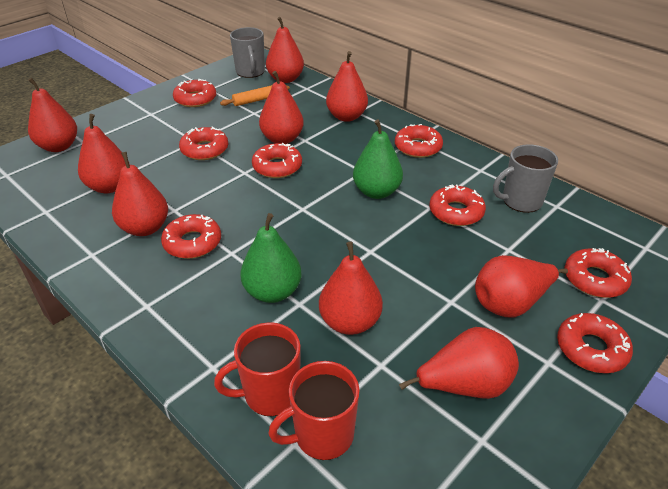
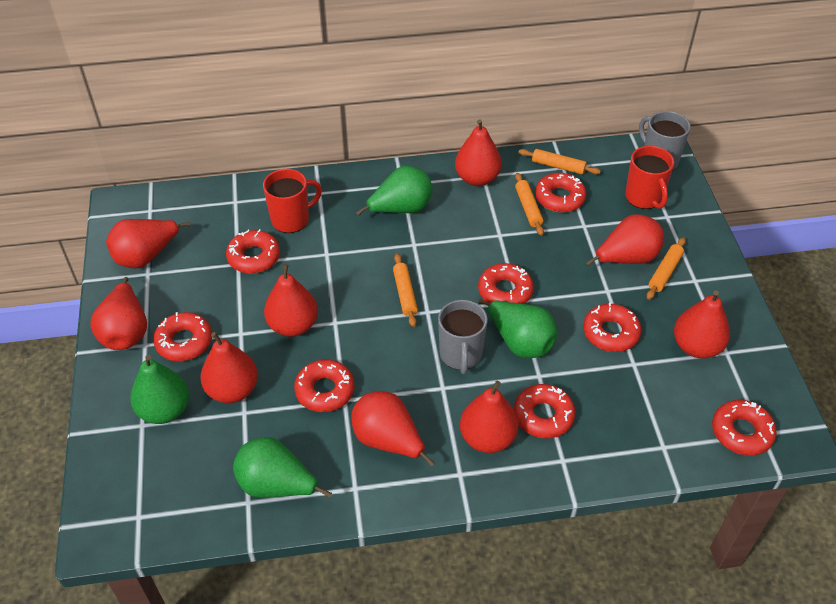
green pear: 2 -> 4
orange rolling pin: 1 -> 4

